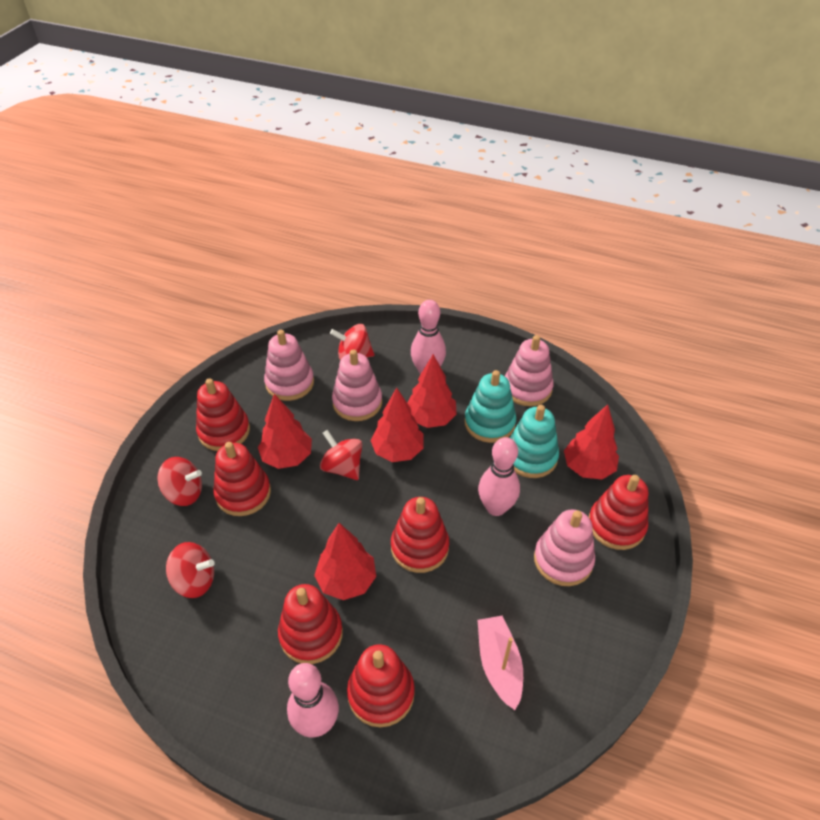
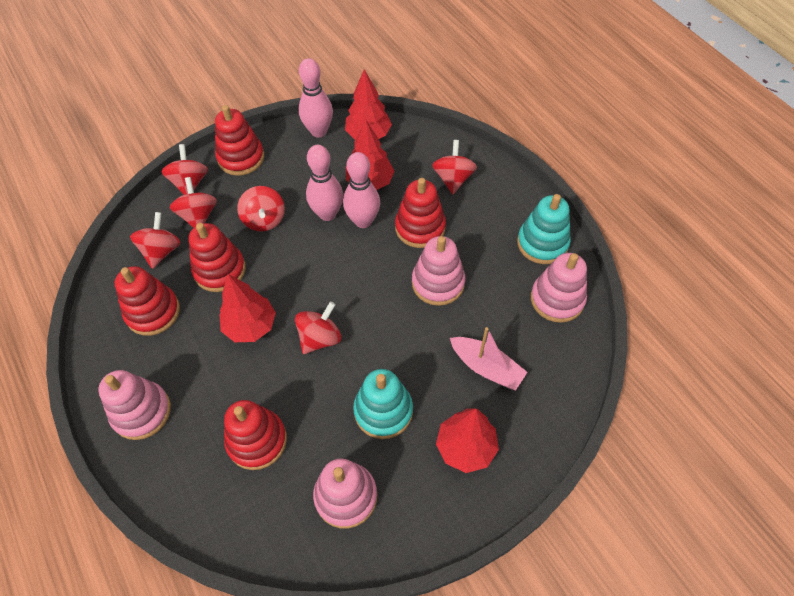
red spinning top: 4 -> 6
red stacking toy: 6 -> 5
red tree: 5 -> 4

